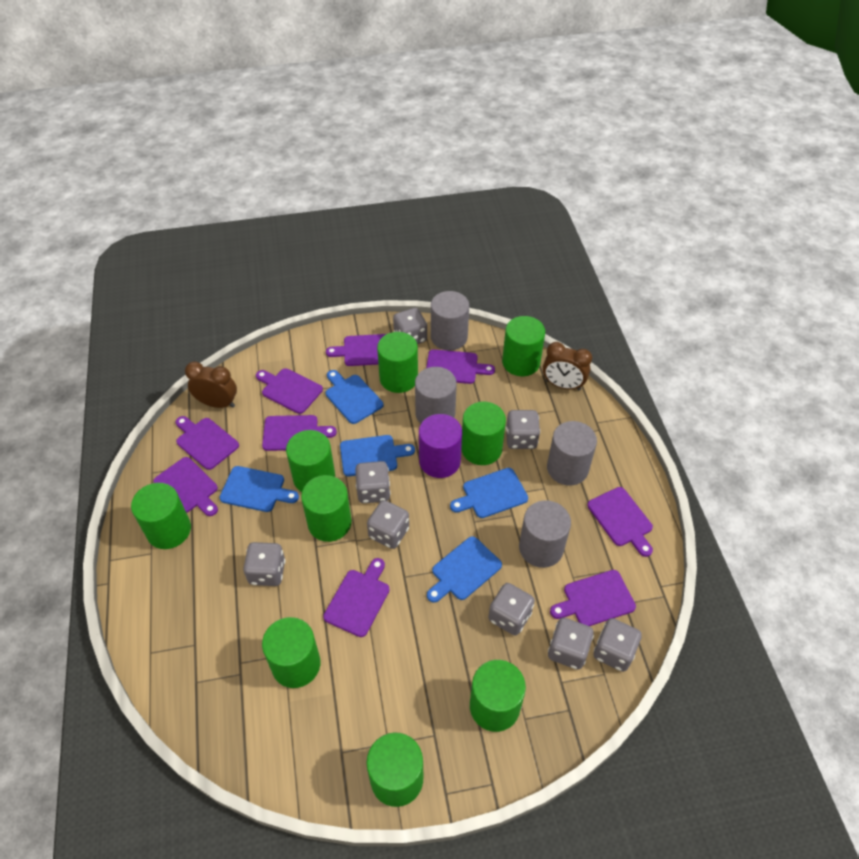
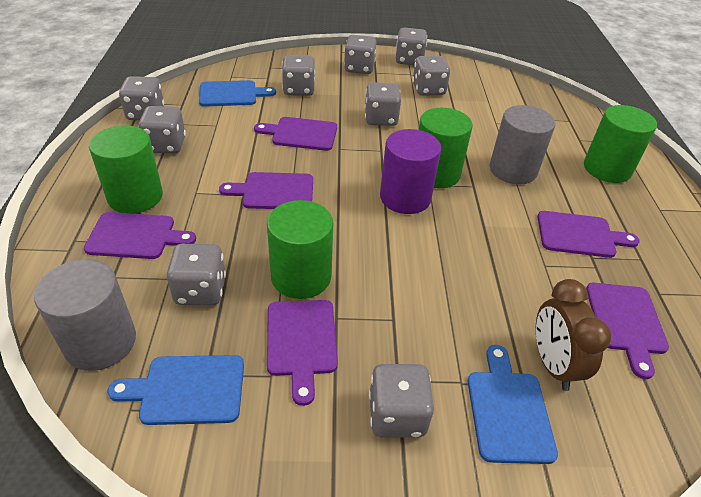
blue cutting board: 5 -> 3
brown clock: 2 -> 1
green cylinder: 9 -> 4
grey cylinder: 4 -> 2
grey dice: 8 -> 9
purple cutting board: 9 -> 6

